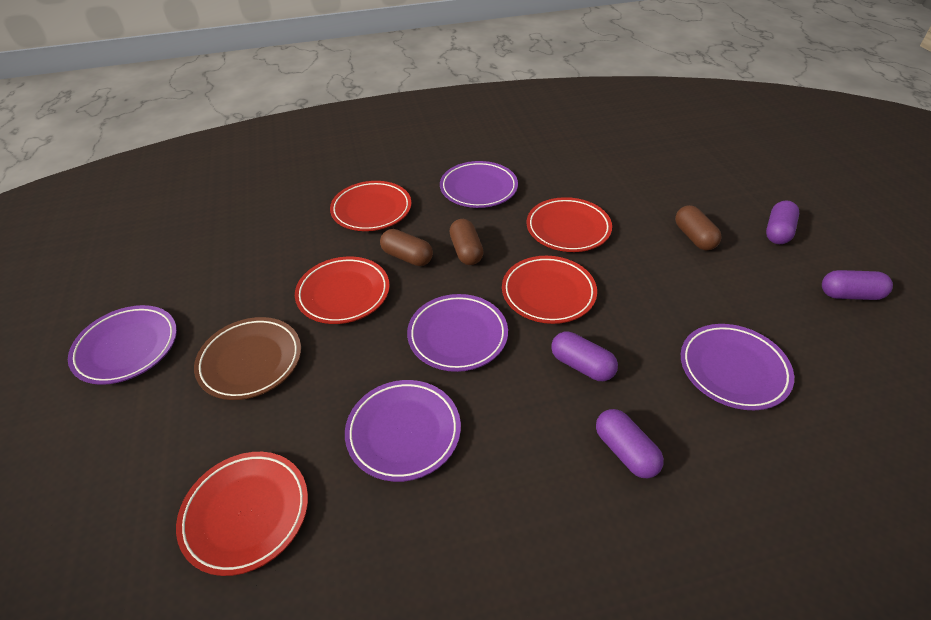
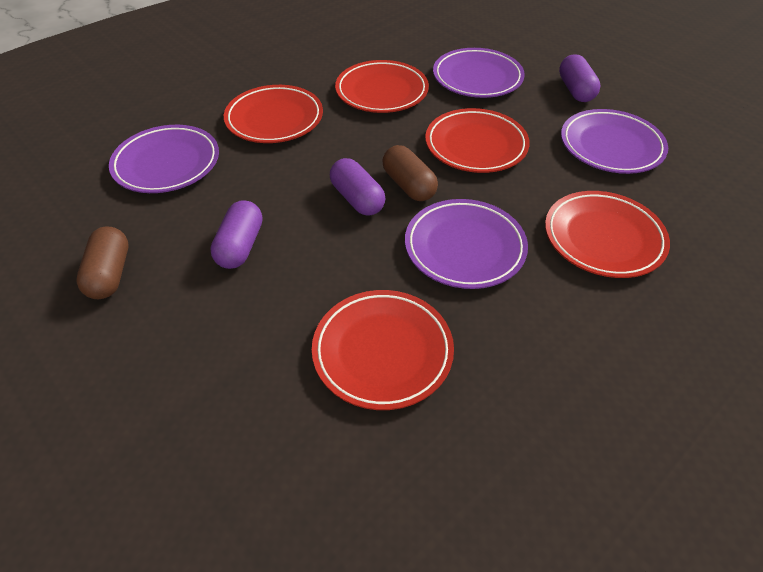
brown capsule: 3 -> 2
brown plate: 1 -> 0
purple capsule: 4 -> 3
purple plate: 5 -> 4

